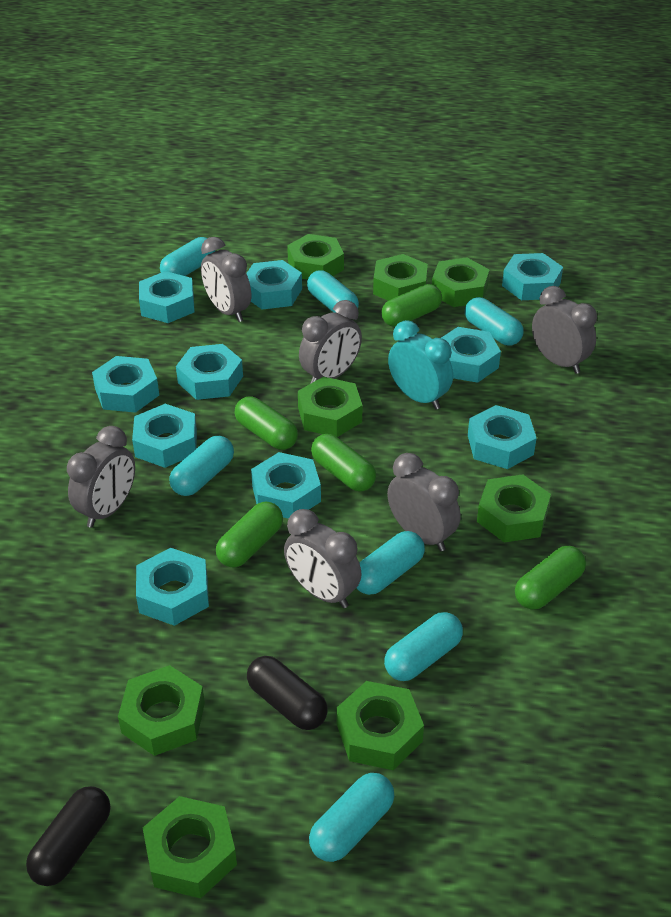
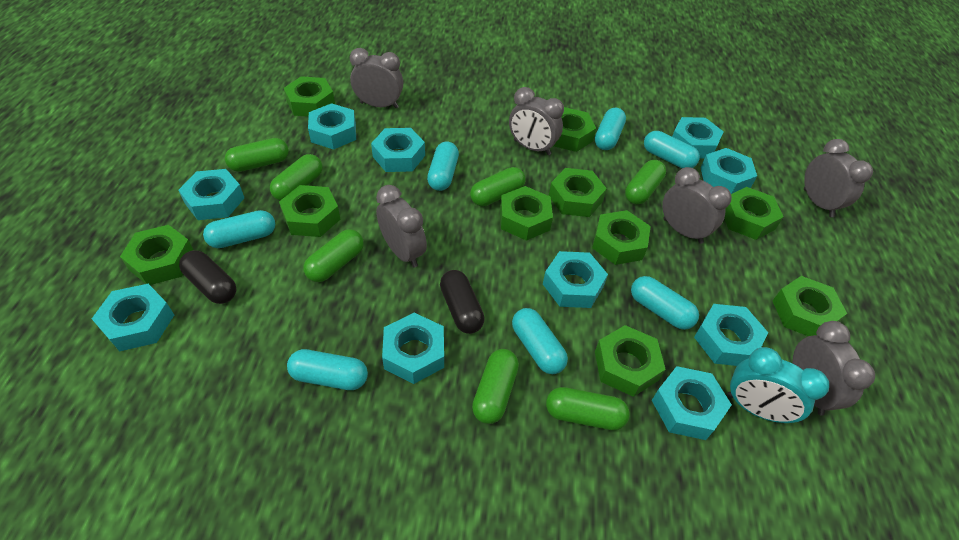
green capsule: 5 -> 7
green nut: 8 -> 10

